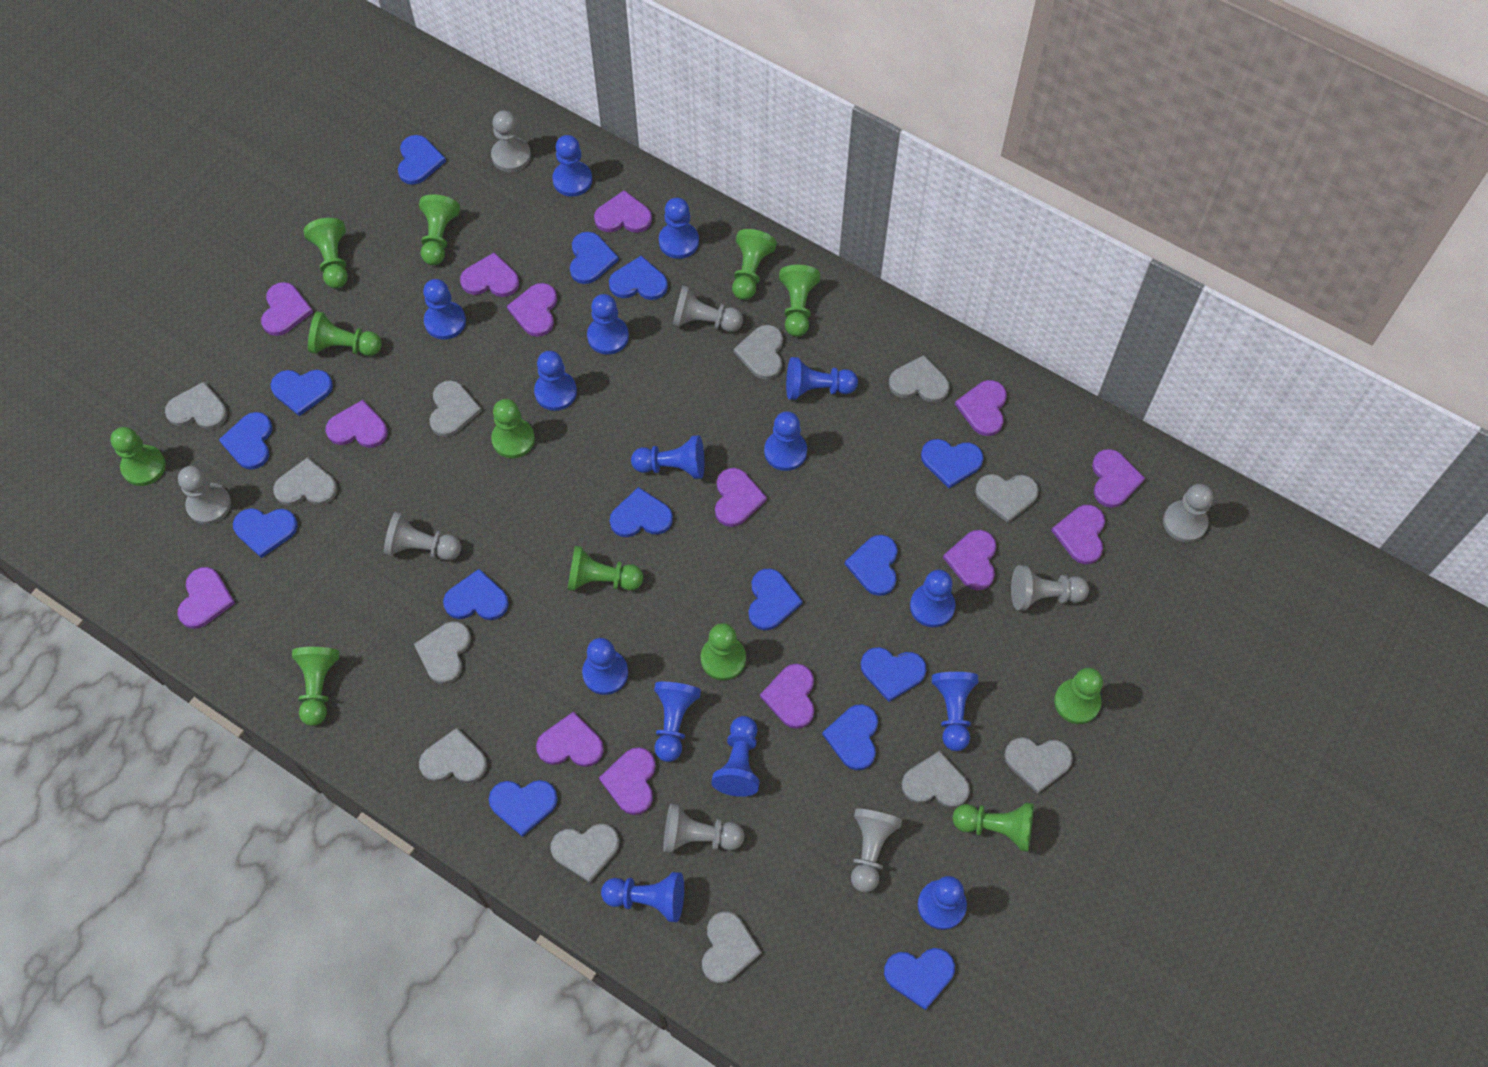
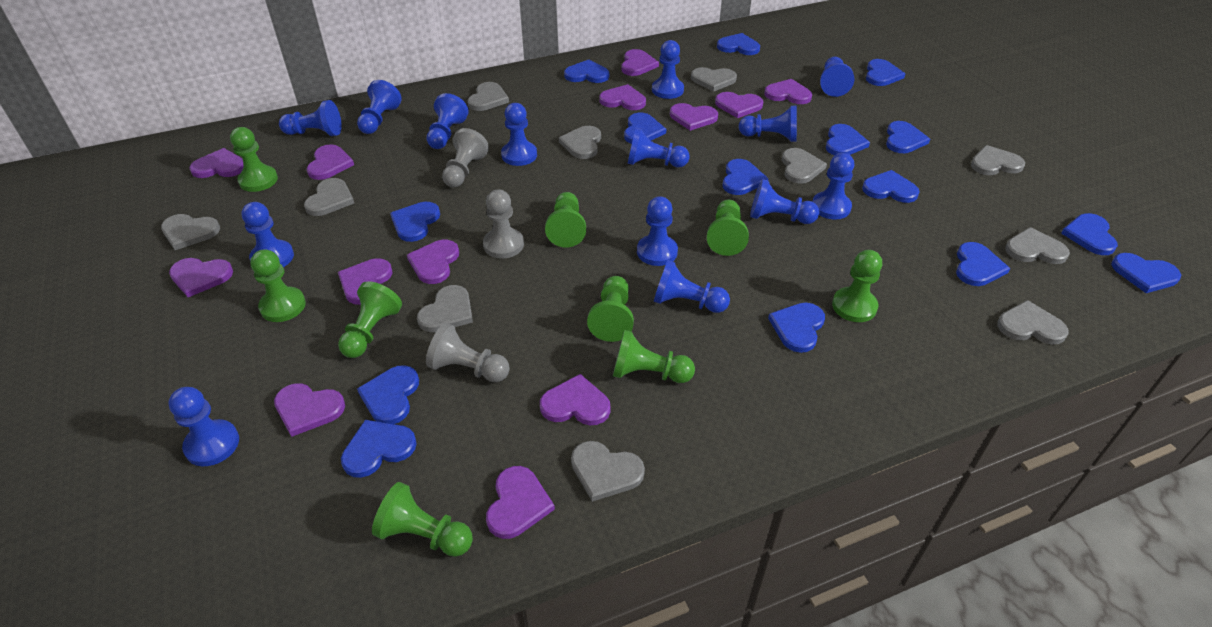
blue pawn: 15 -> 14
green pawn: 12 -> 9
grey heart: 12 -> 11
grey pawn: 8 -> 3
purple heart: 14 -> 13

